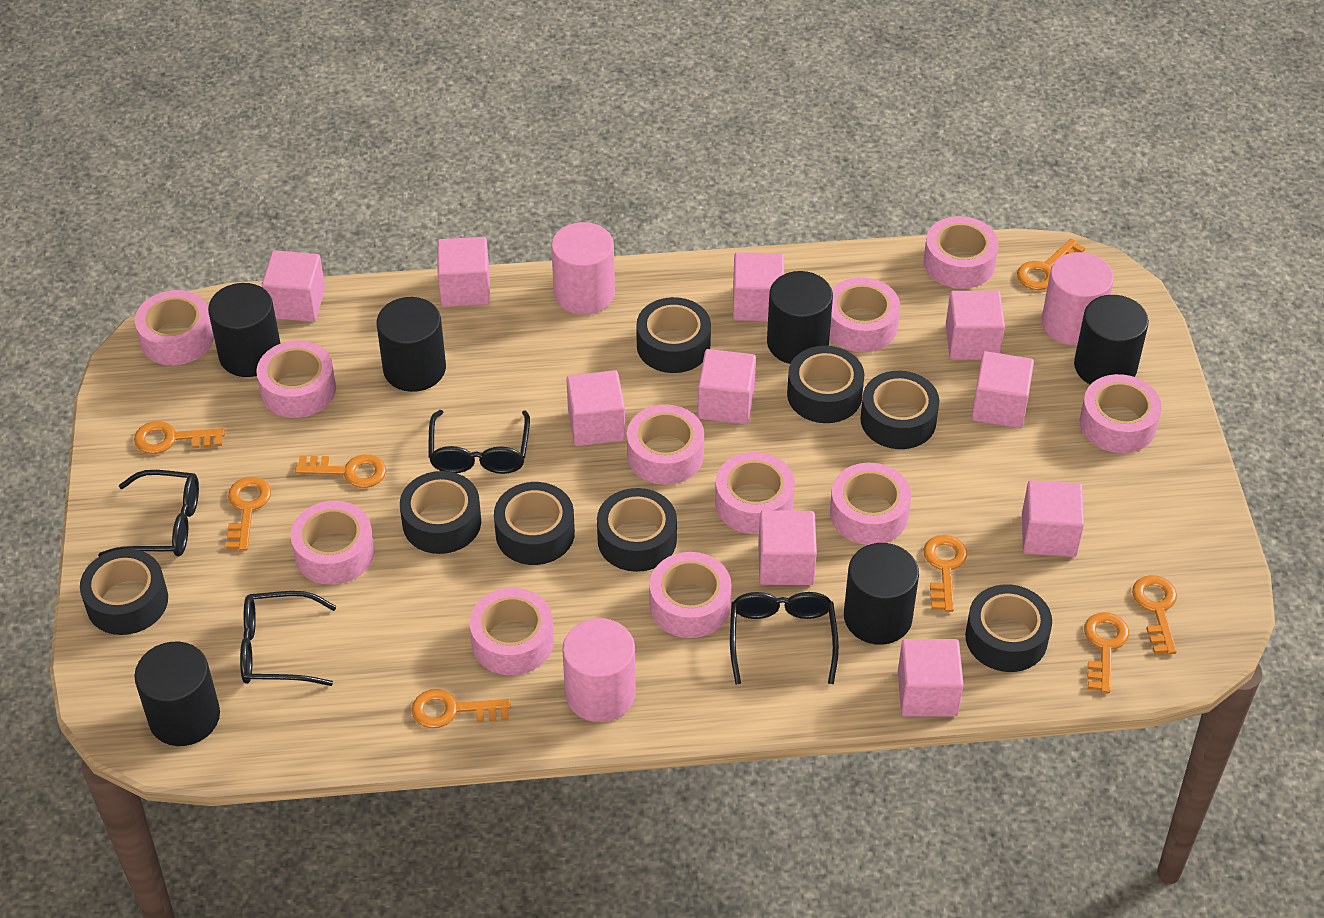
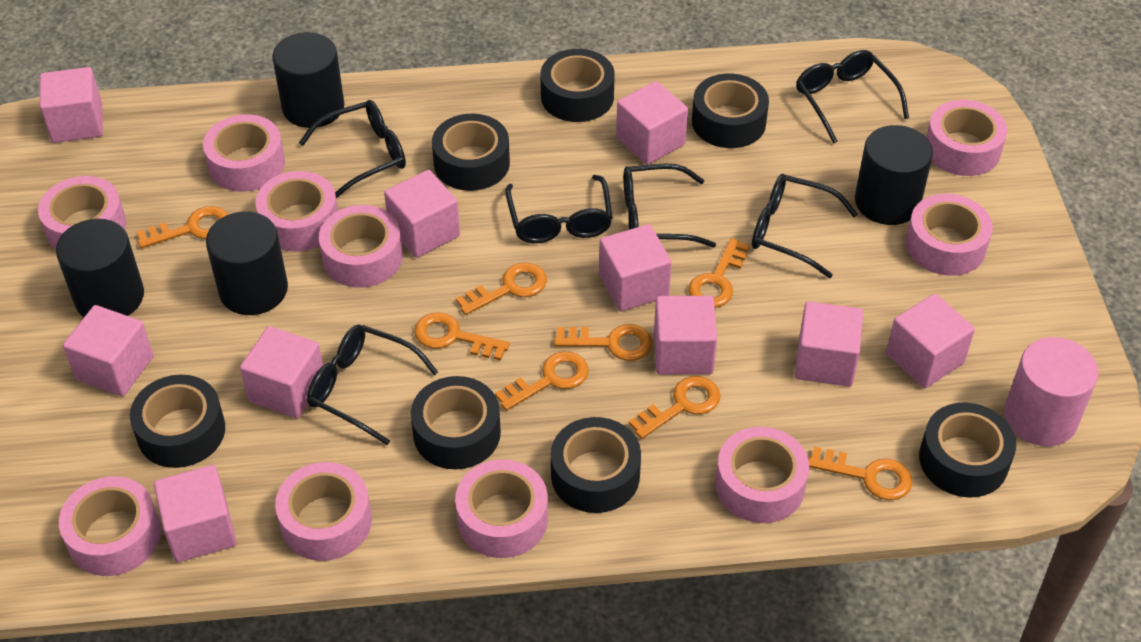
black cylinder: 6 -> 4
black glasses: 4 -> 6
black tape: 8 -> 7
pink cylinder: 3 -> 1
pink tape: 11 -> 10

